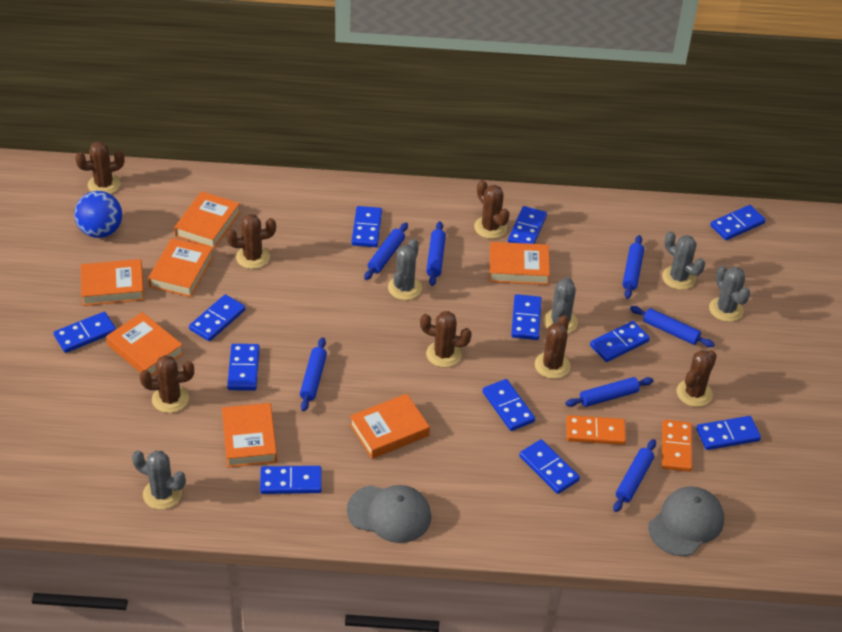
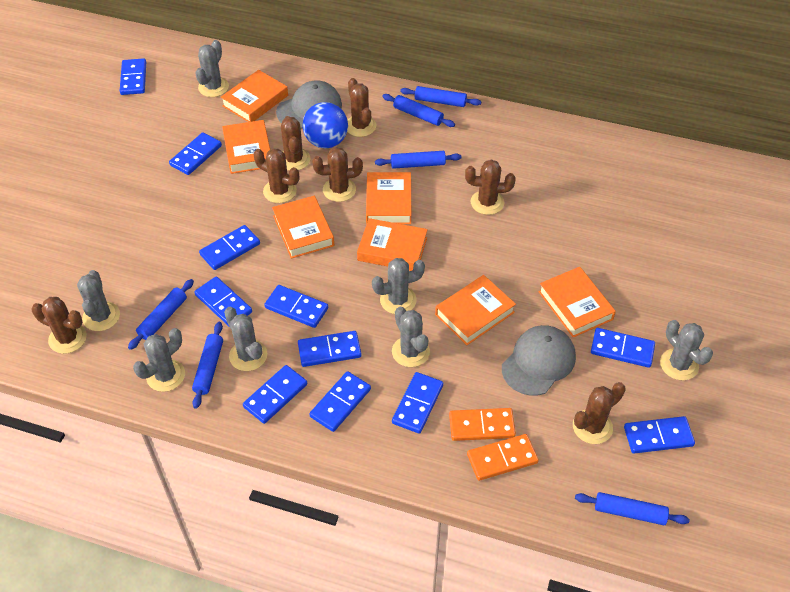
blue domino: 12 -> 11
blue rolling pin: 7 -> 6
grey cactus: 5 -> 7

